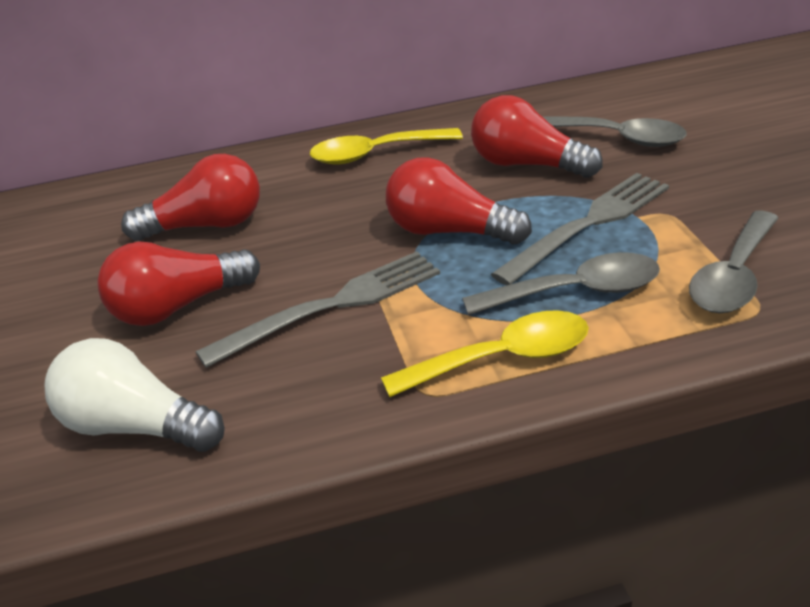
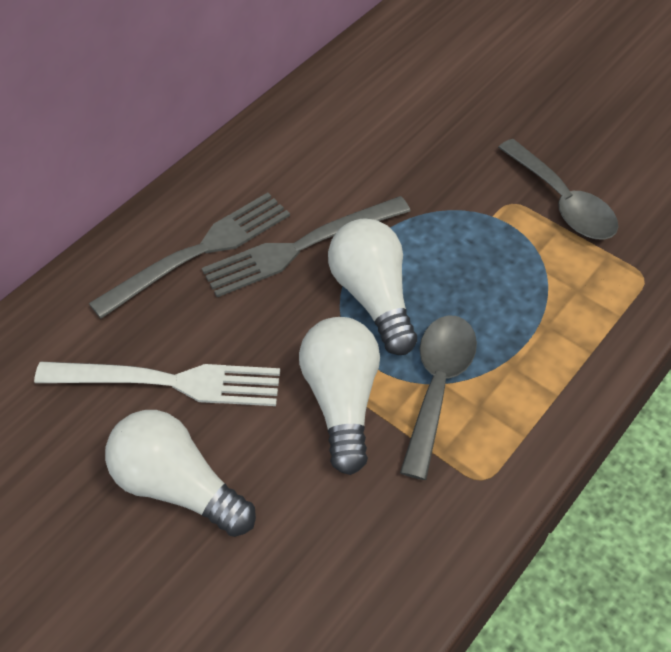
grey spoon: 3 -> 2
red light bulb: 4 -> 0
white fork: 0 -> 1
white light bulb: 1 -> 3
yellow spoon: 2 -> 0

